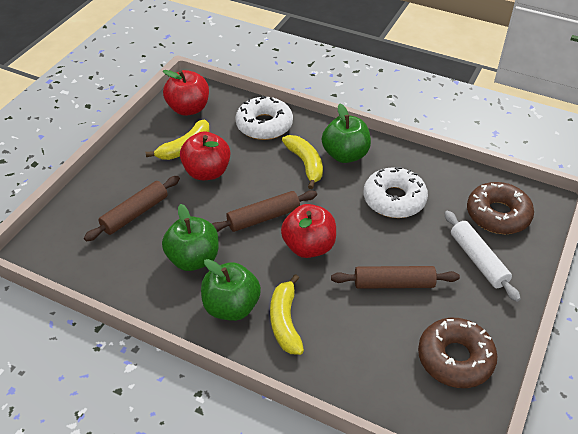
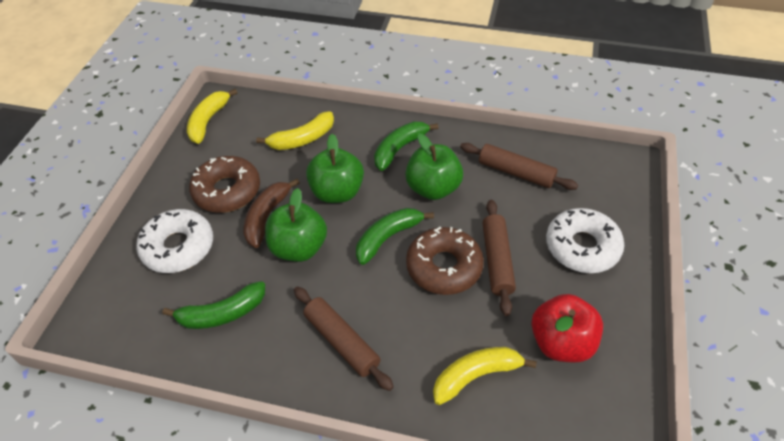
brown banana: 0 -> 1
green banana: 0 -> 3
red apple: 3 -> 1
white rolling pin: 1 -> 0

